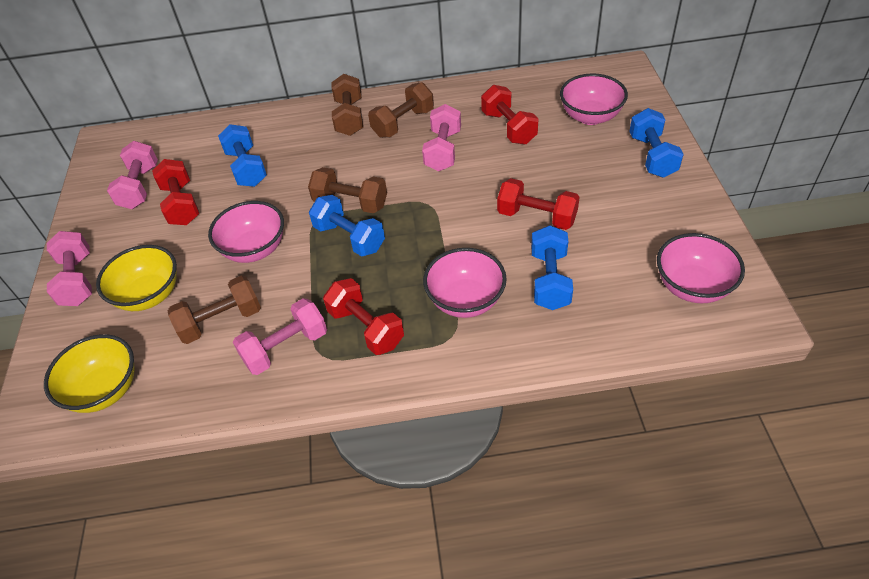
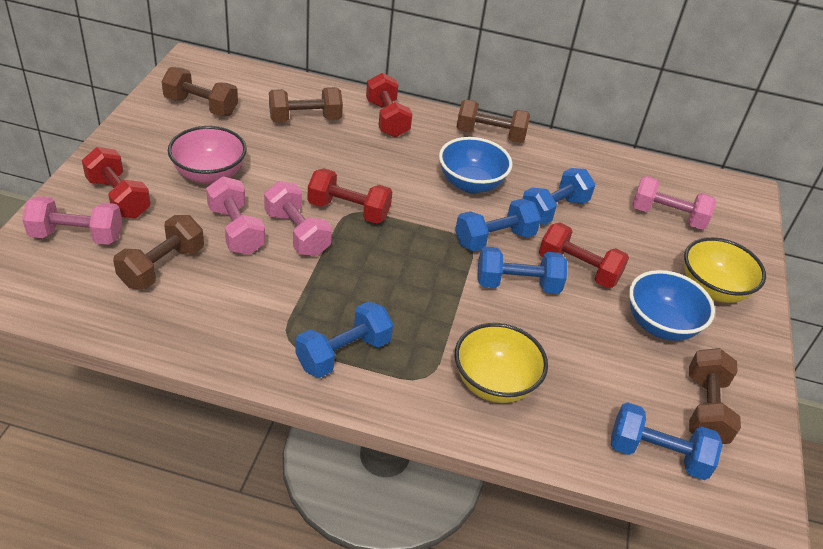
blue bowl: 0 -> 2
blue dumbbell: 4 -> 5
brown dumbbell: 4 -> 5
pink bowl: 4 -> 1

